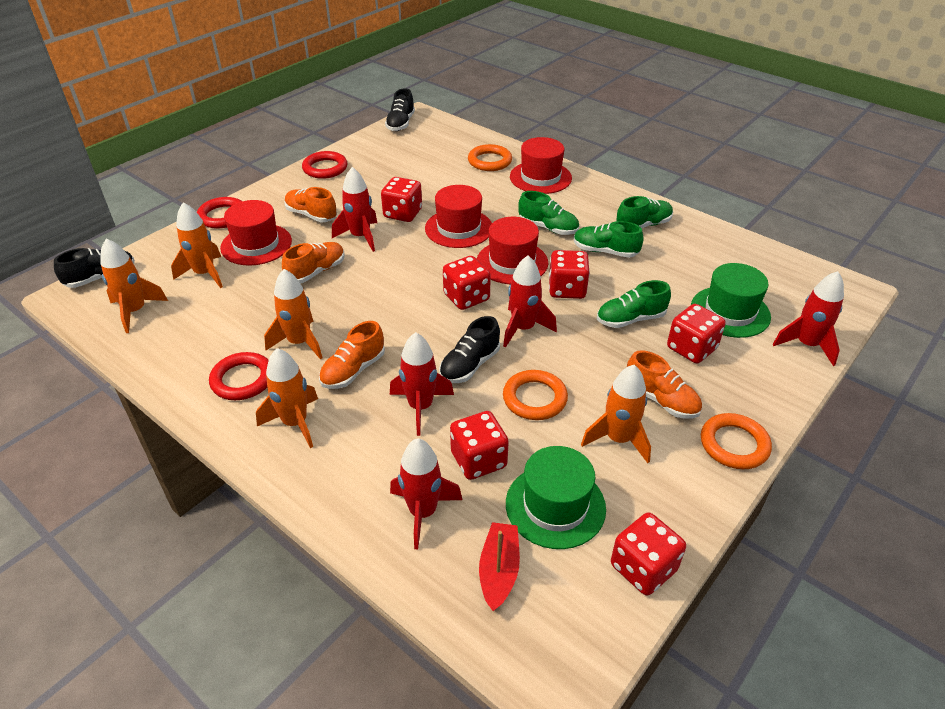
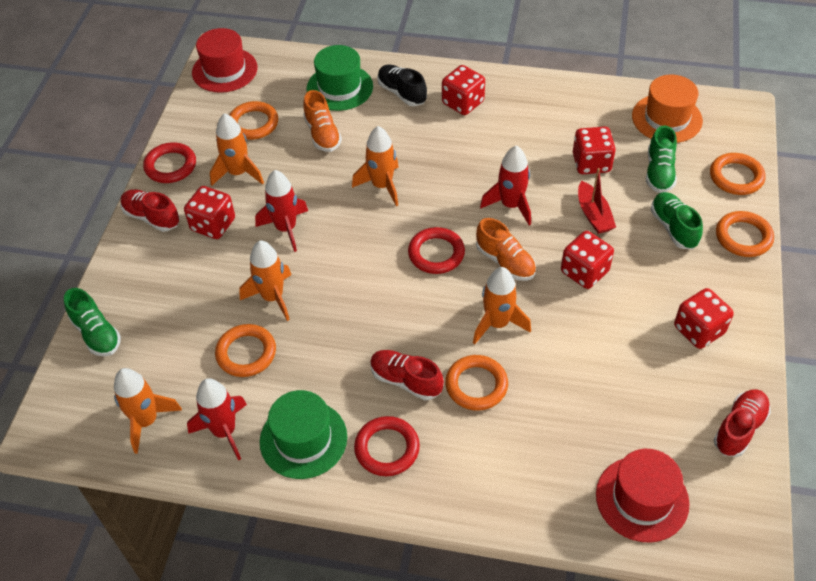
black shoe: 3 -> 1
green shoe: 4 -> 3
orange hat: 0 -> 1
orange ring: 3 -> 5
orange shoe: 4 -> 2
red dice: 6 -> 5
red hat: 4 -> 2
red rocket: 5 -> 3
red shoe: 0 -> 3

